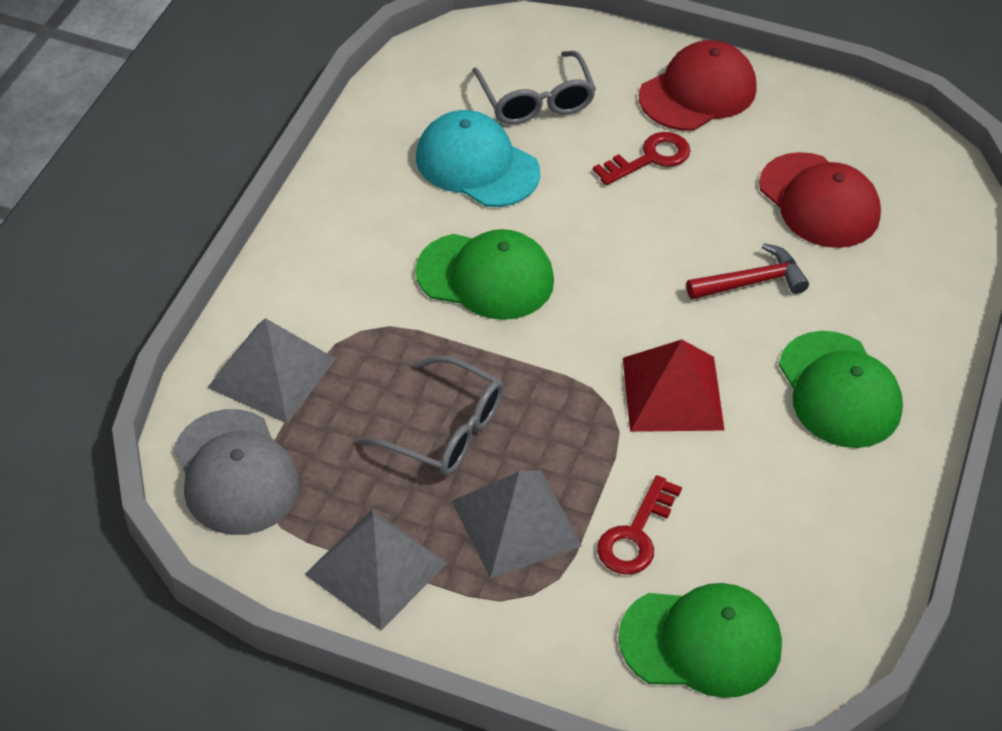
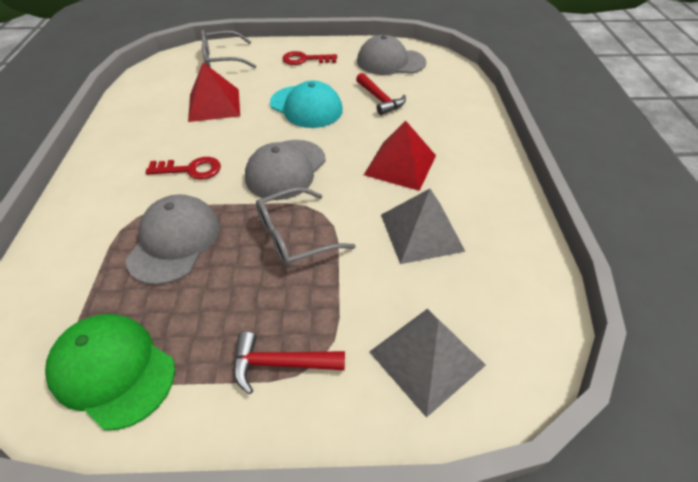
green cap: 3 -> 1
grey cap: 1 -> 3
grey pyramid: 3 -> 2
red cap: 2 -> 0
red hammer: 1 -> 2
red pyramid: 1 -> 2

